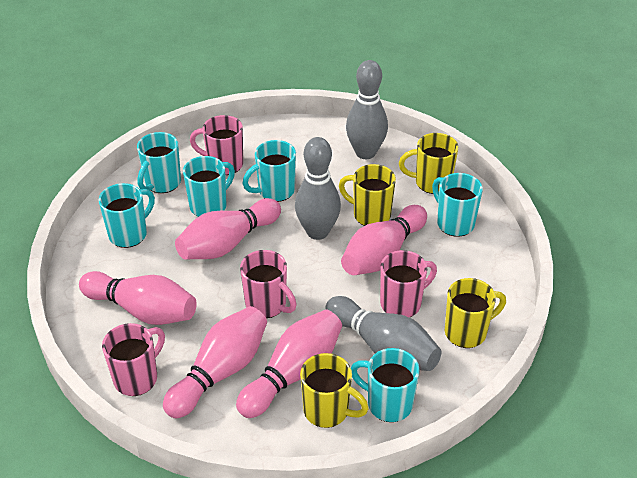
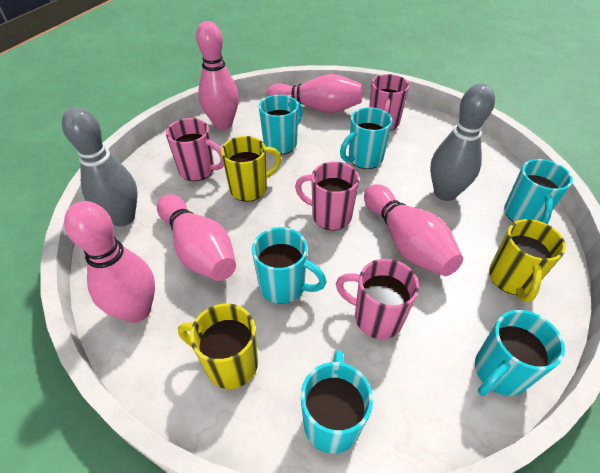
grey bowling pin: 3 -> 2
yellow mug: 4 -> 3

